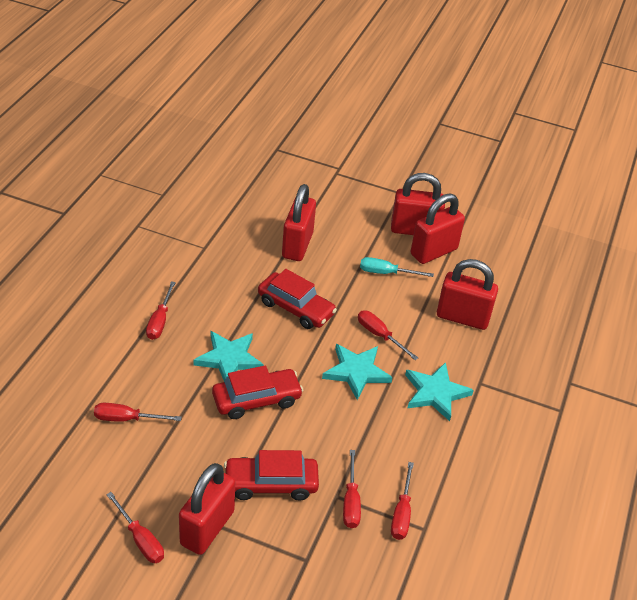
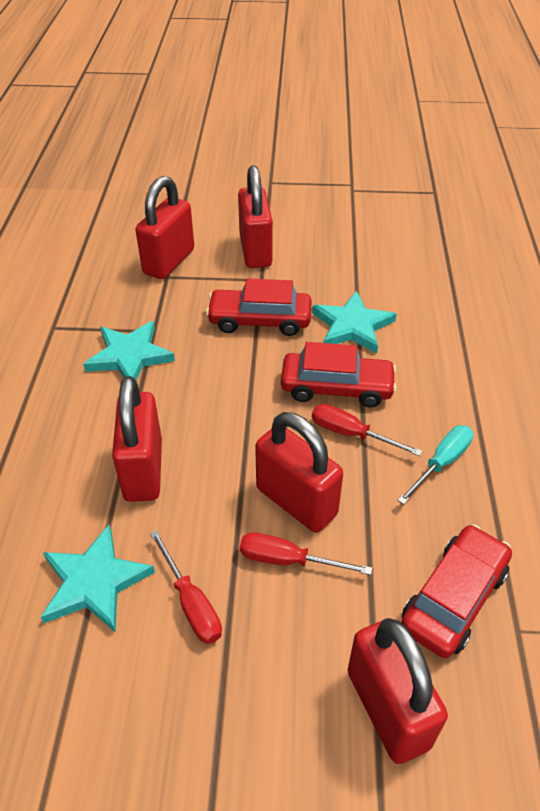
red screwdriver: 6 -> 3

